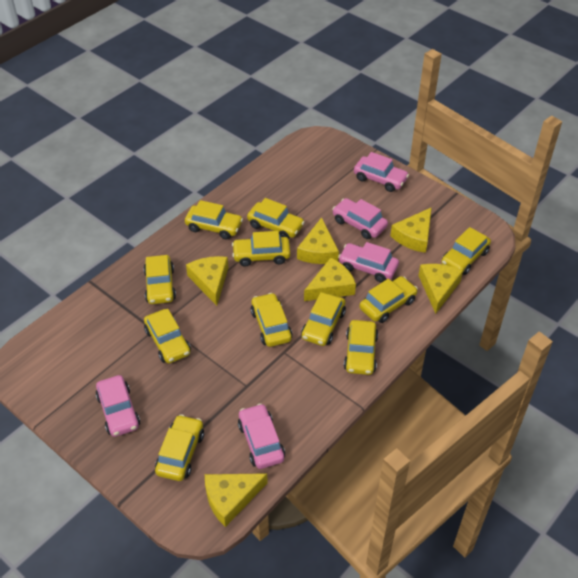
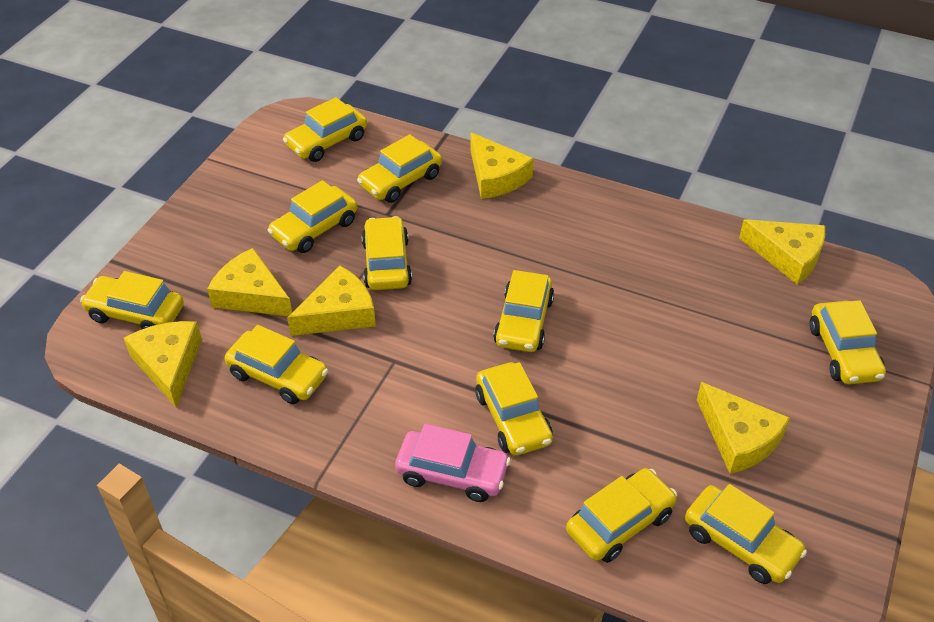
pink car: 5 -> 1

